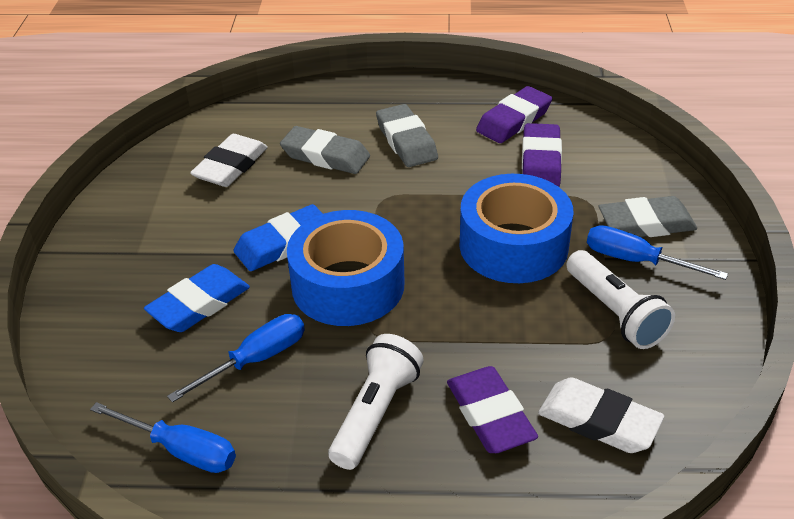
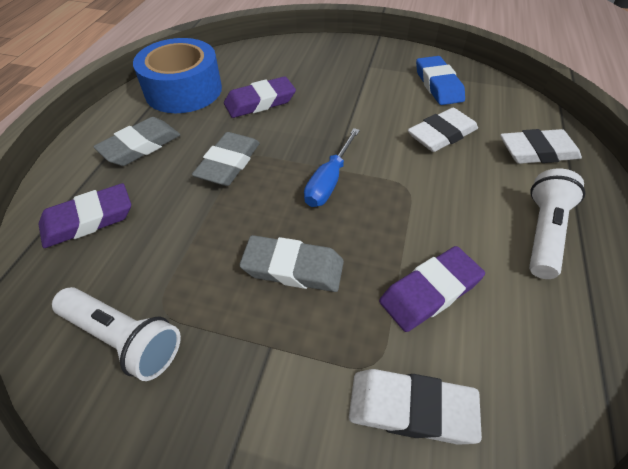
blue eraser: 2 -> 1
blue screwdriver: 3 -> 1
blue tape: 2 -> 1
white eraser: 2 -> 3

